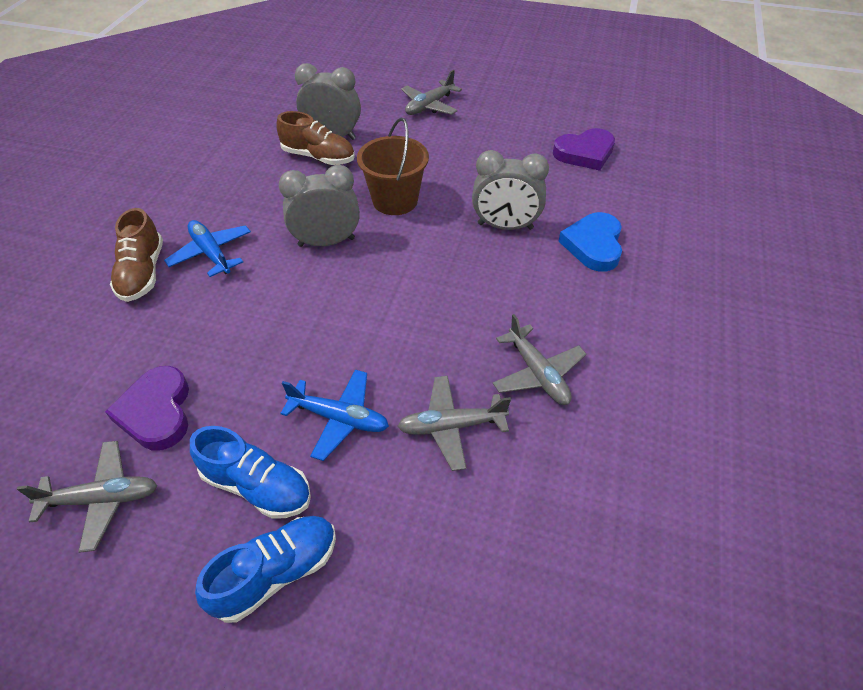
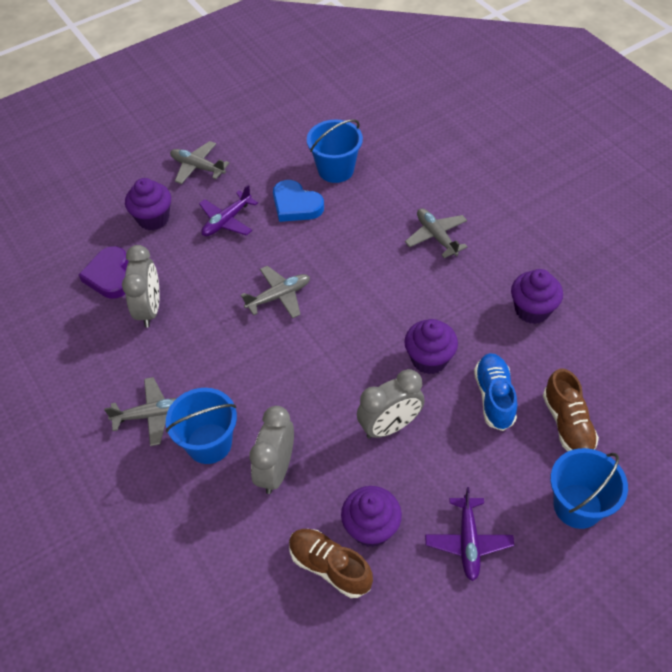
blue bucket: 0 -> 3
blue plane: 2 -> 0
blue shoe: 2 -> 1
brown bucket: 1 -> 0
purple cupcake: 0 -> 4
purple heart: 2 -> 1
purple plane: 0 -> 2

